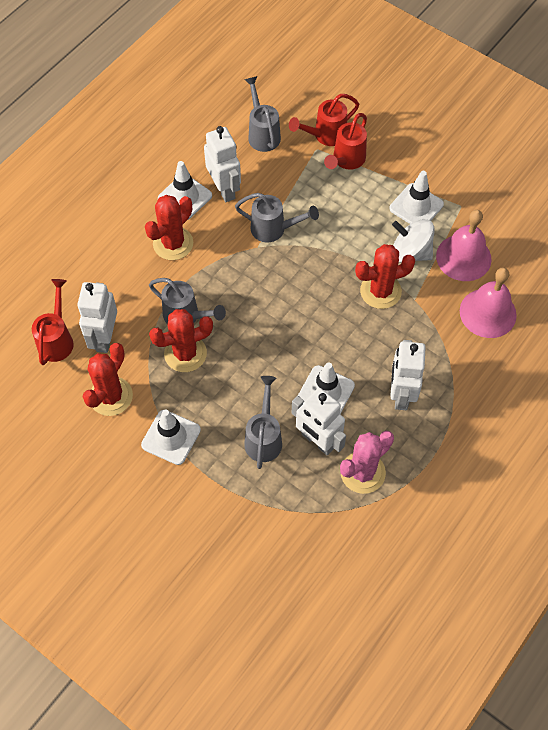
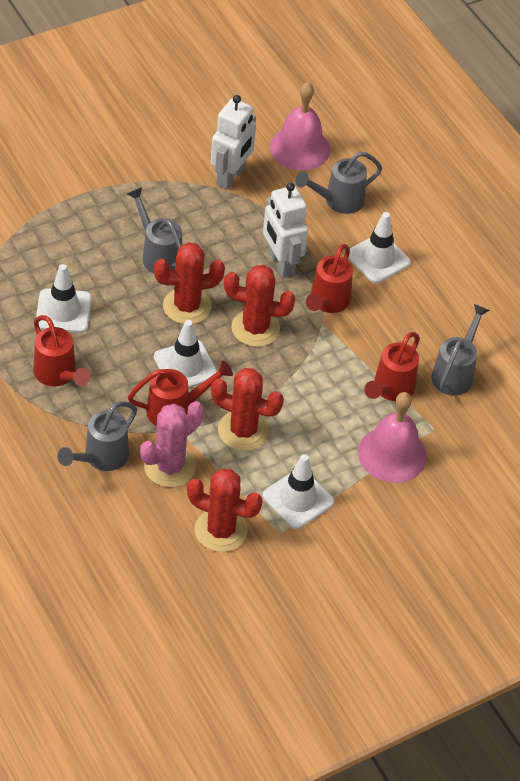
red watering can: 3 -> 4
white robot: 4 -> 2
white spinning top: 1 -> 0

